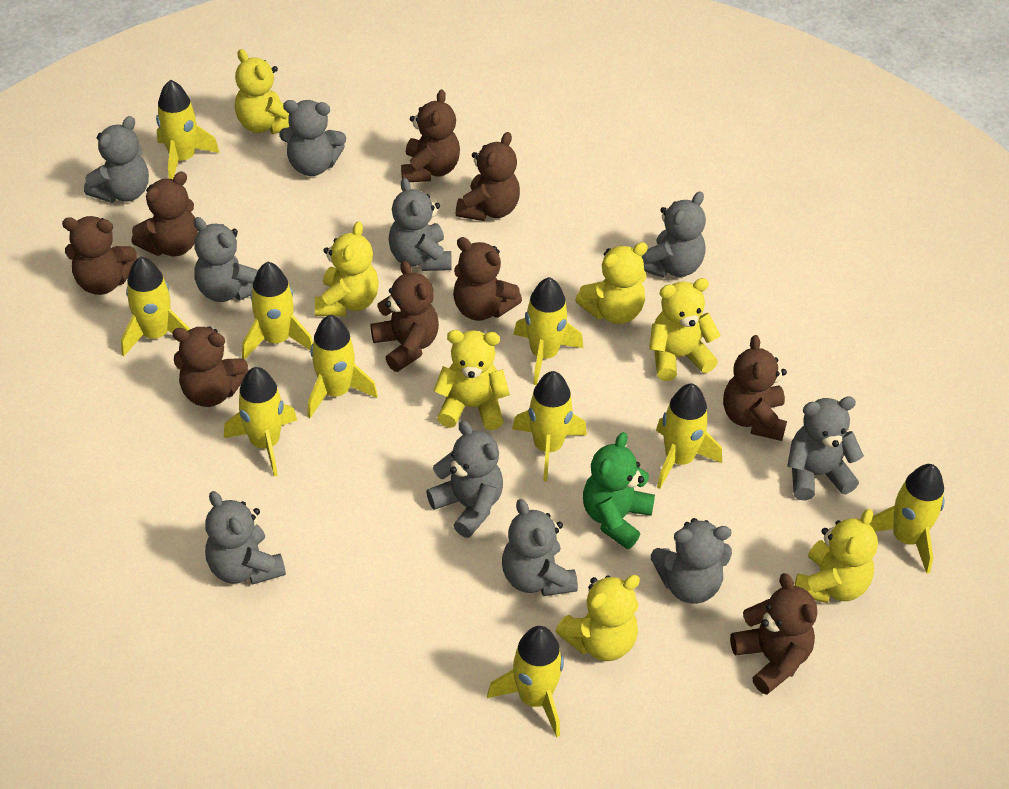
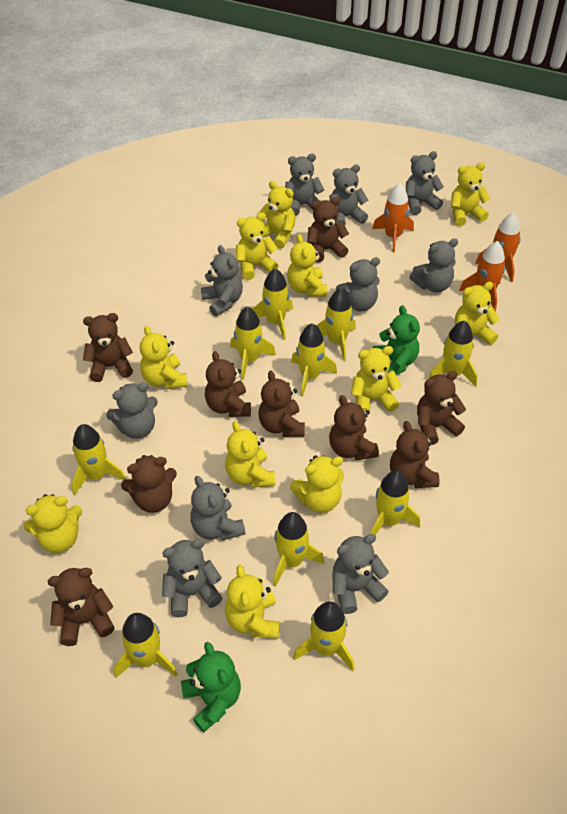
green teddy bear: 1 -> 2
orange rocket: 0 -> 3
yellow teddy bear: 7 -> 11

